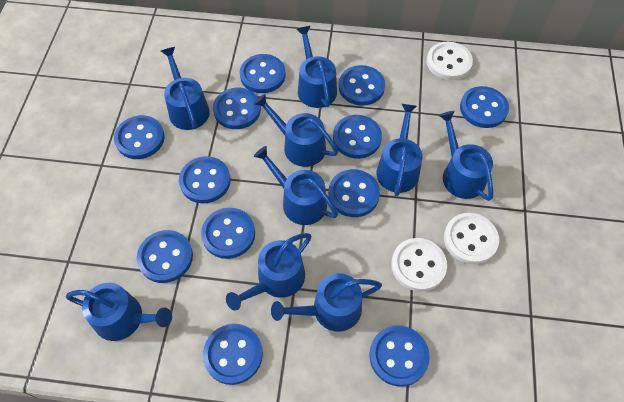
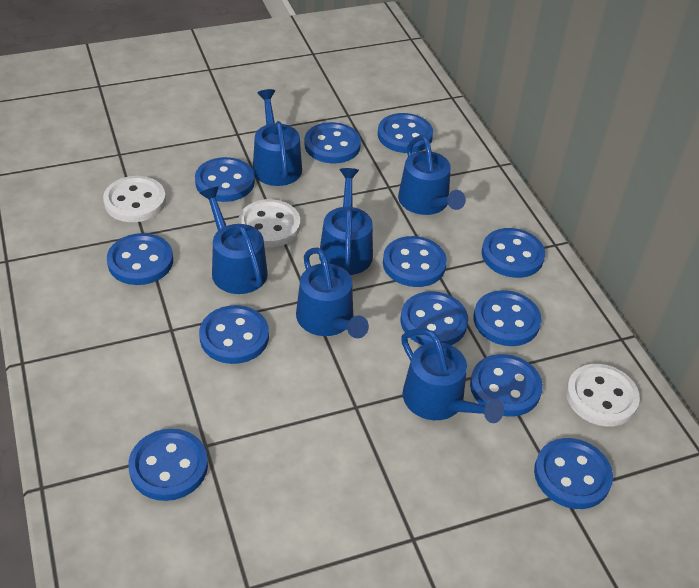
blue watering can: 9 -> 6

